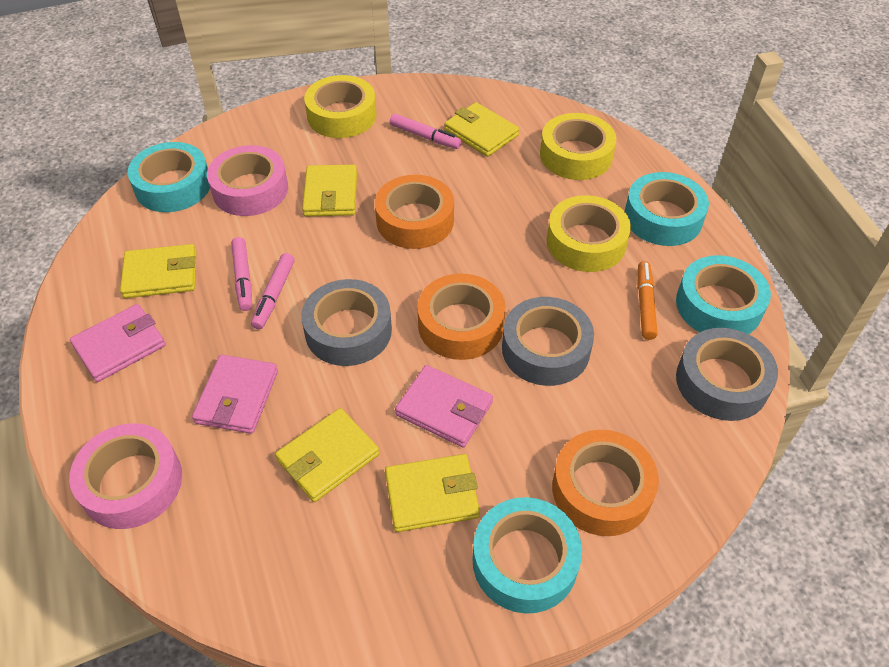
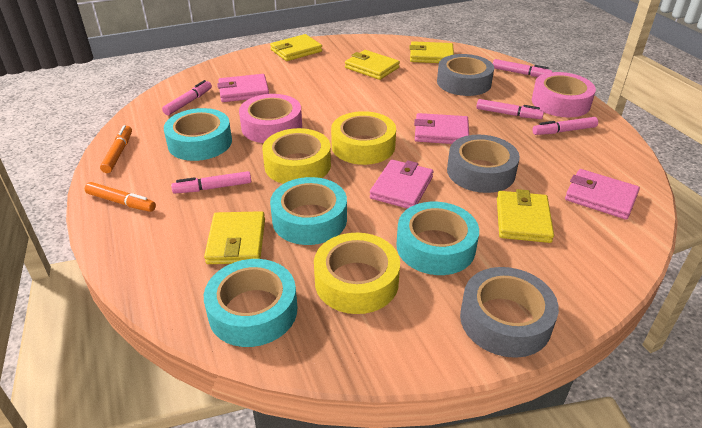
orange marker: 1 -> 2
orange tape: 3 -> 0
pink marker: 3 -> 5
pink wallet: 3 -> 4

